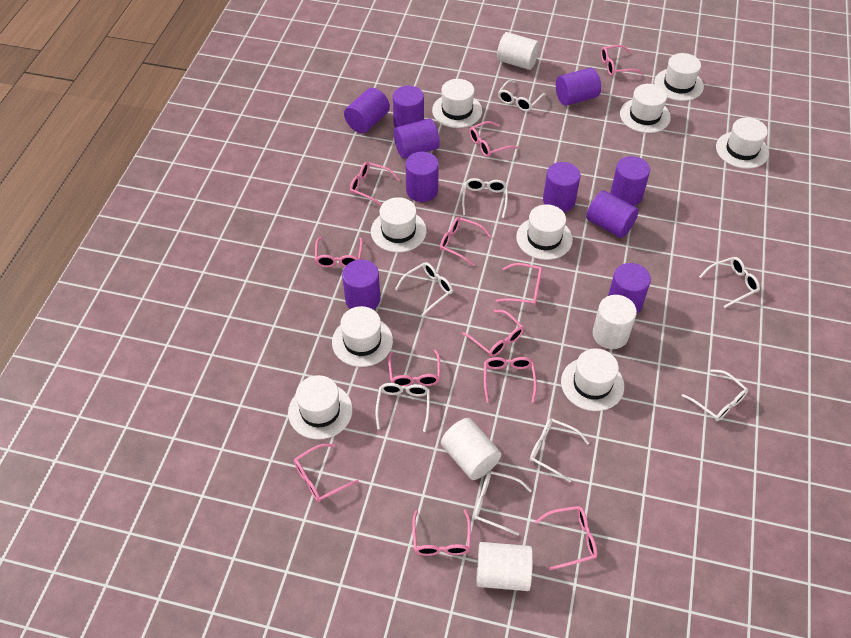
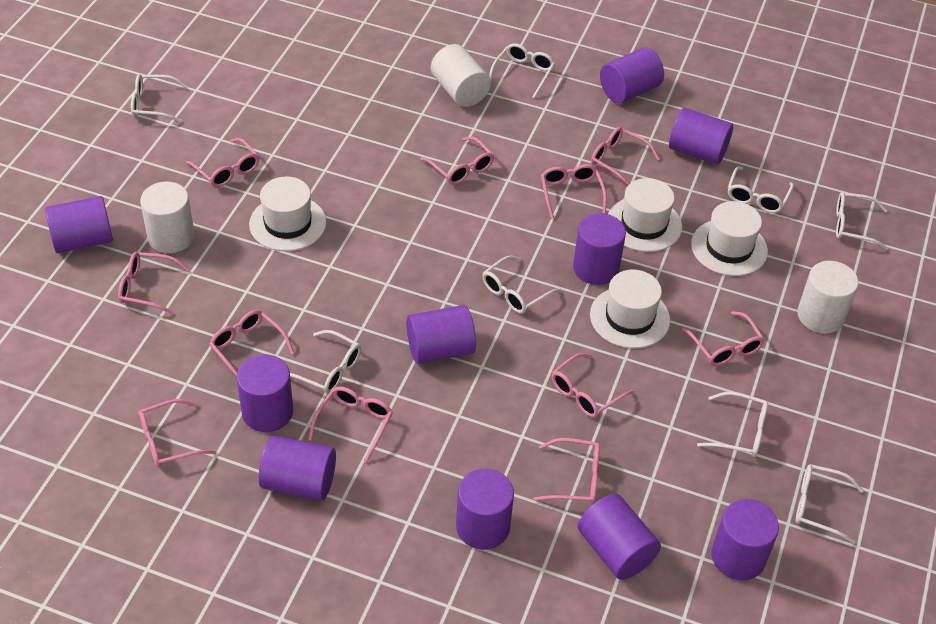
pink glasses: 12 -> 11
white cylinder: 4 -> 3
white hat: 9 -> 4

